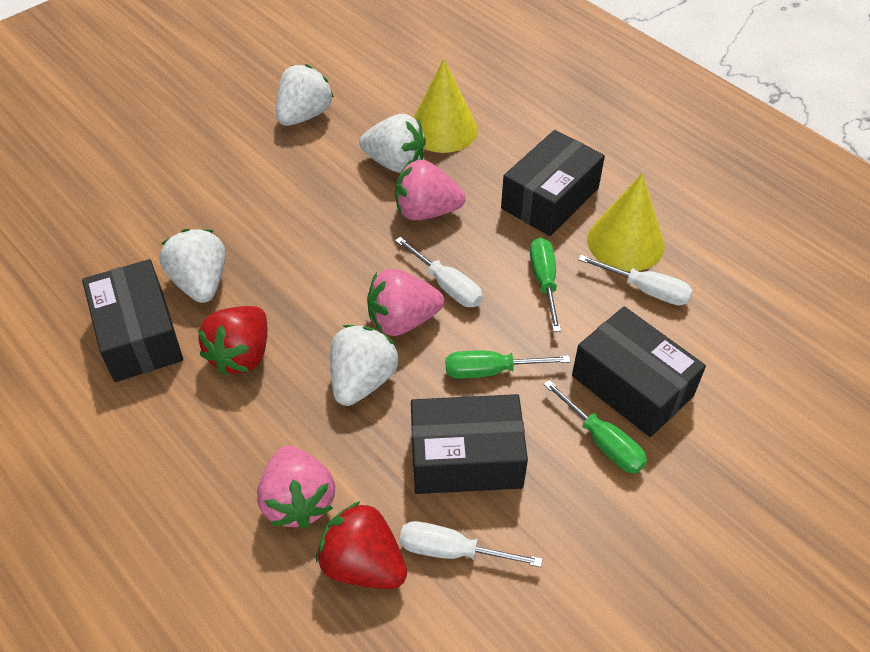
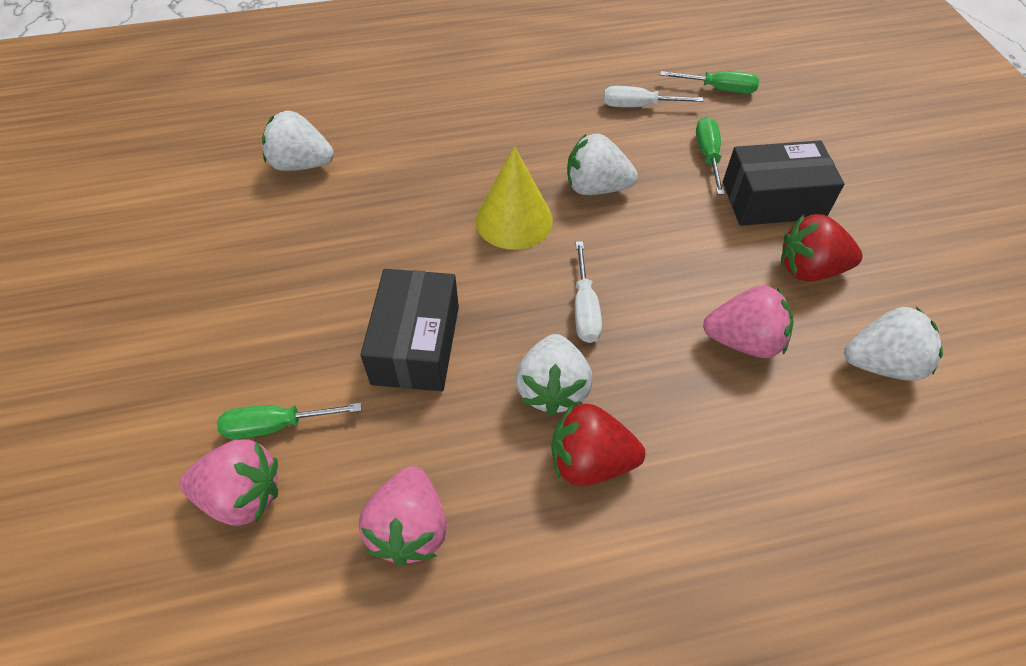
black box: 4 -> 2
white screwdriver: 3 -> 2
yellow cone: 2 -> 1

